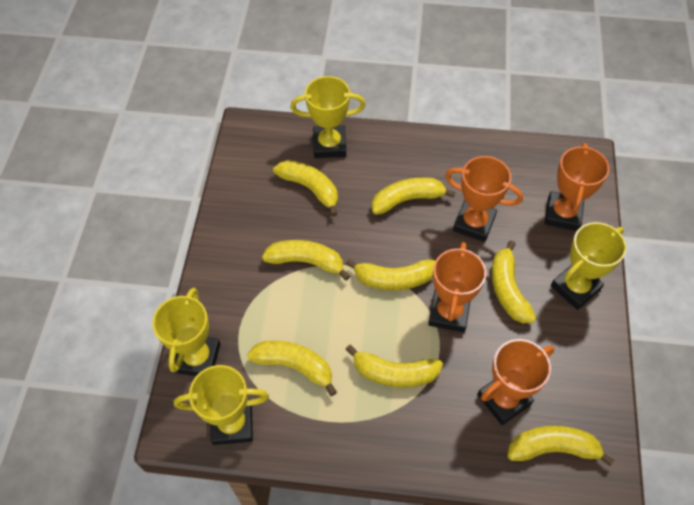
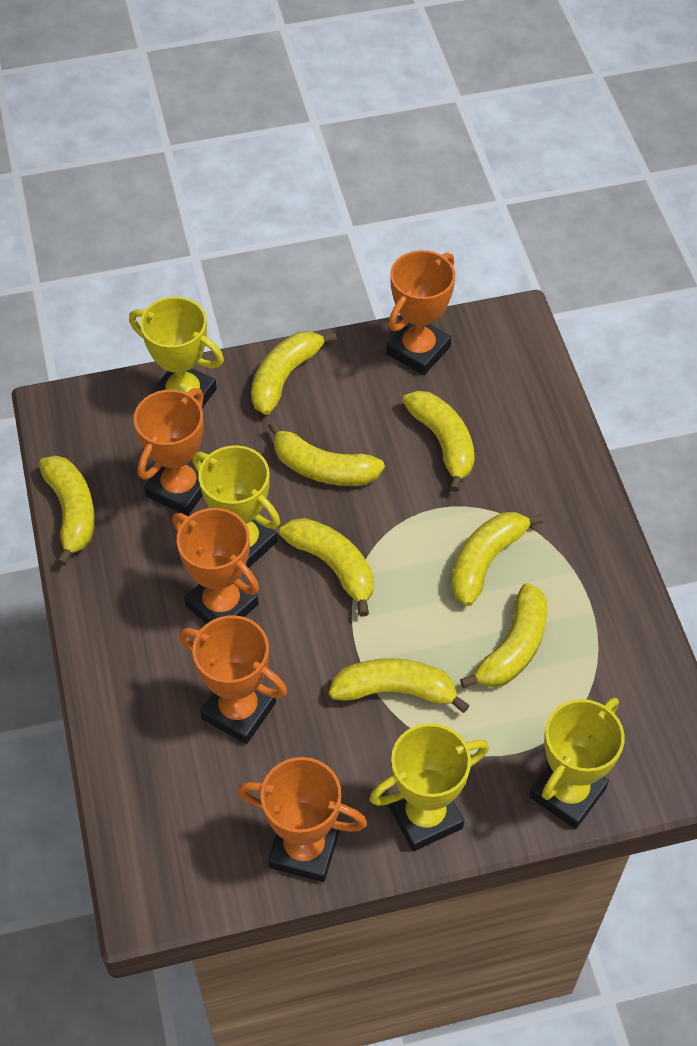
orange trophy: 4 -> 5

